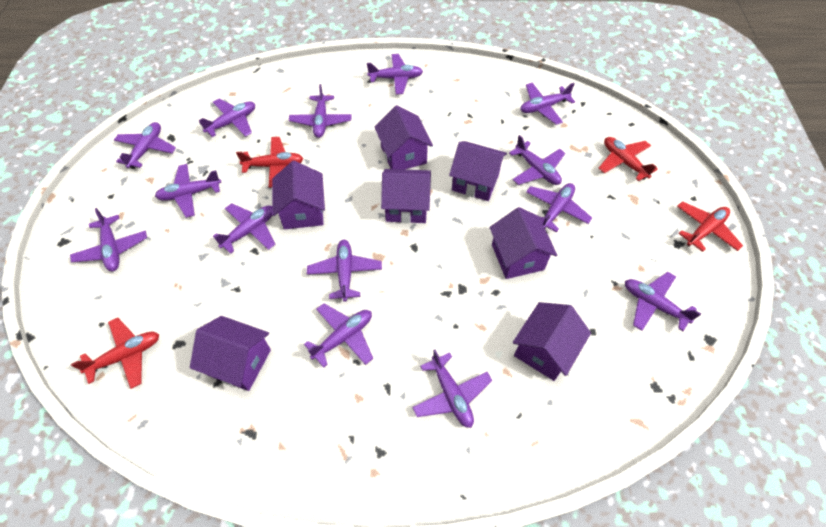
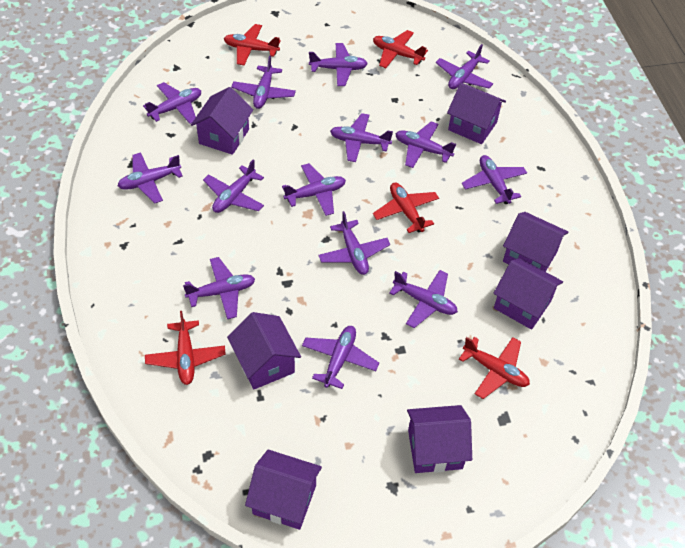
red plane: 4 -> 5

